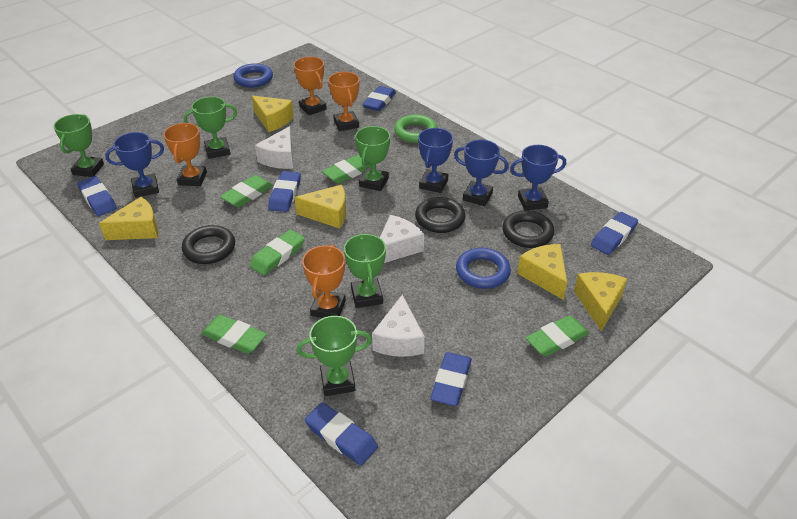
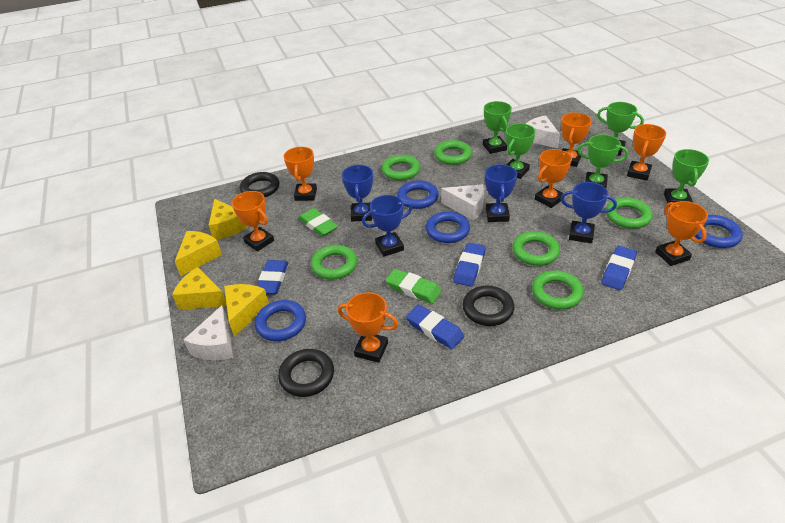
blue eraser: 6 -> 4
blue ring: 2 -> 4
green eraser: 5 -> 2
green ring: 1 -> 6
orange trophy: 4 -> 7
yellow cheese: 5 -> 4

